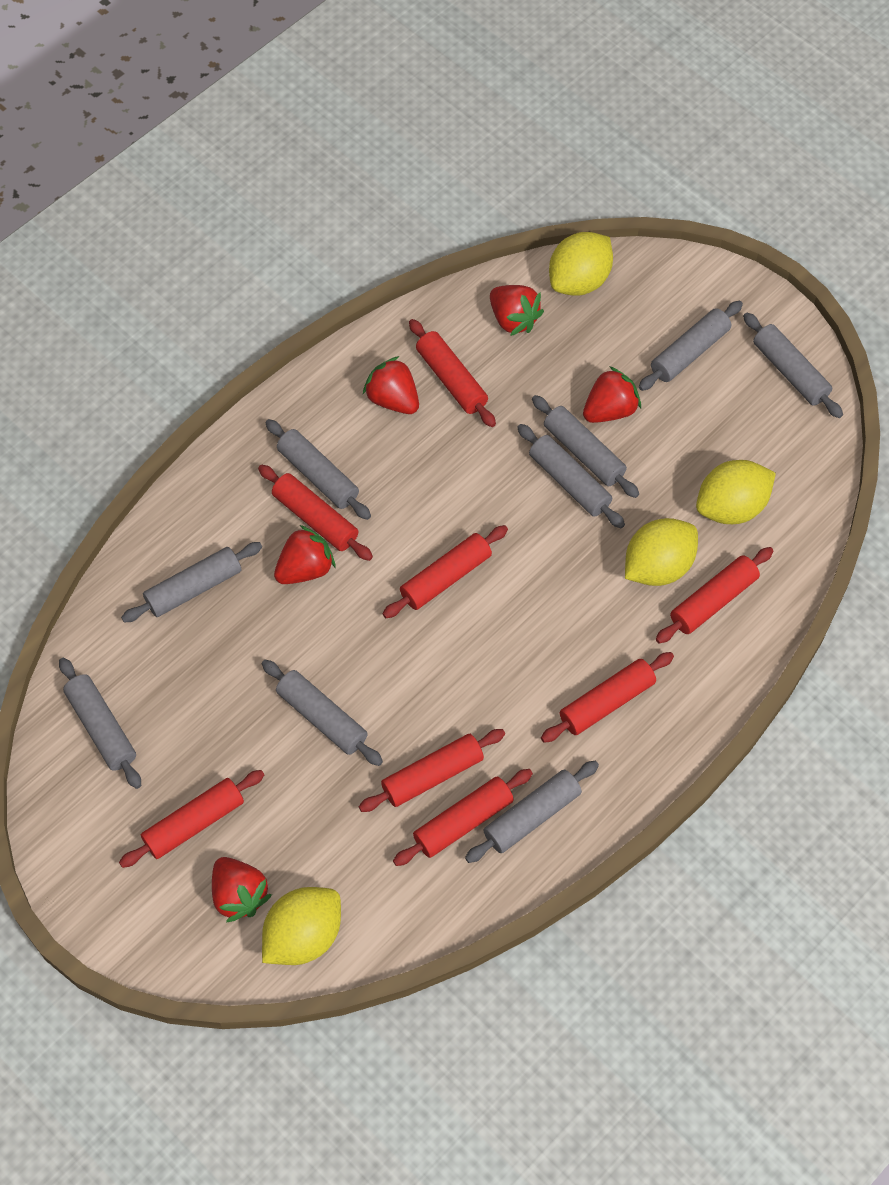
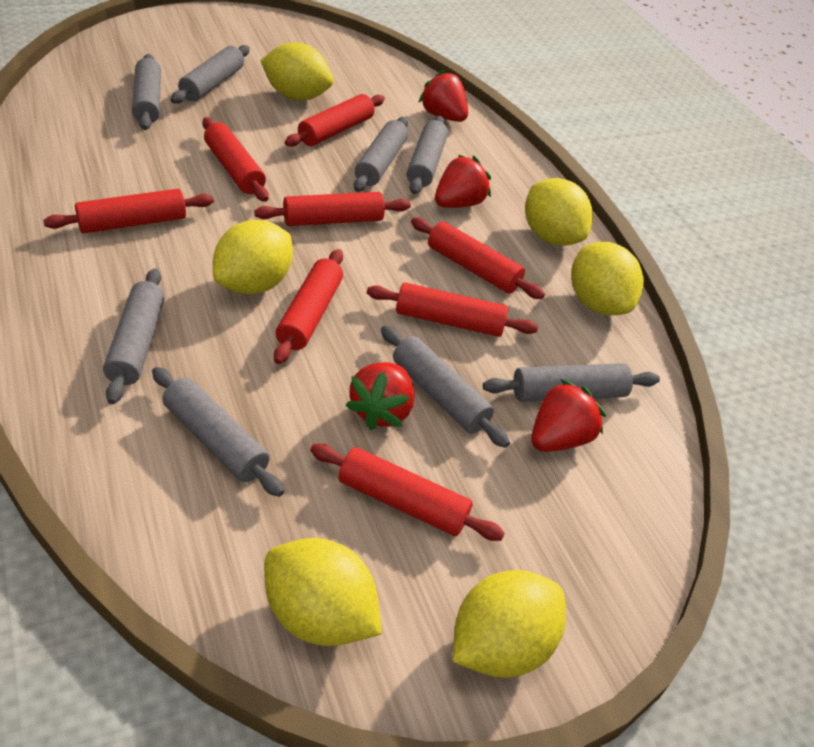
grey rolling pin: 9 -> 8
red strawberry: 5 -> 4
yellow lemon: 4 -> 6

